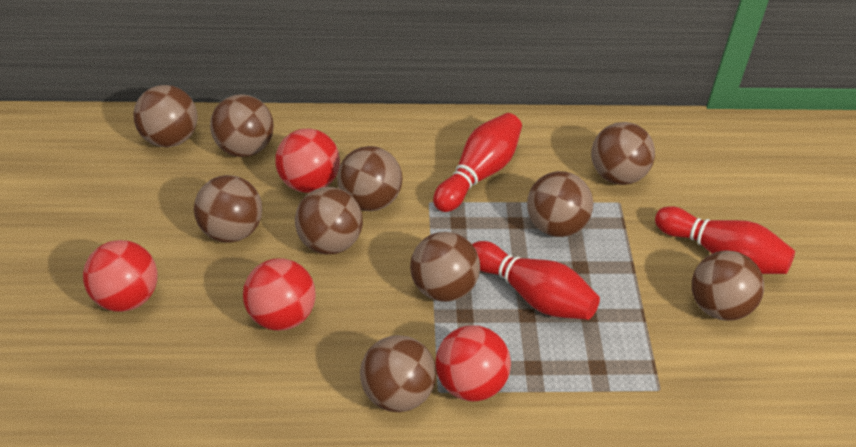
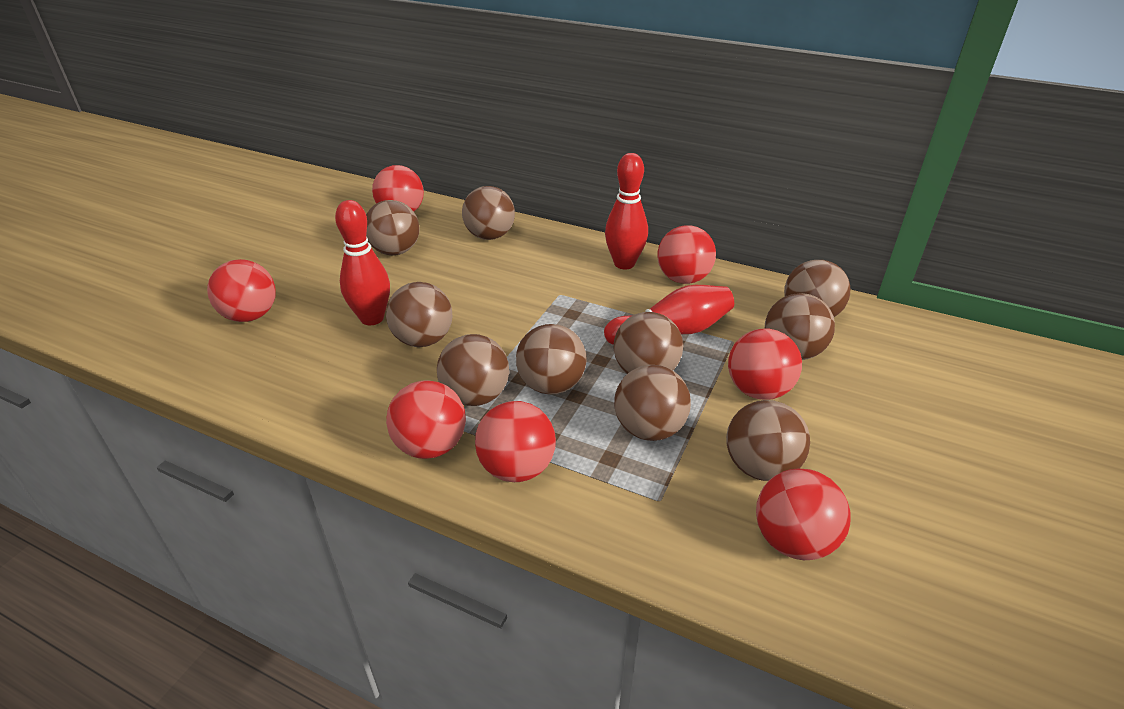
red ball: 4 -> 7

